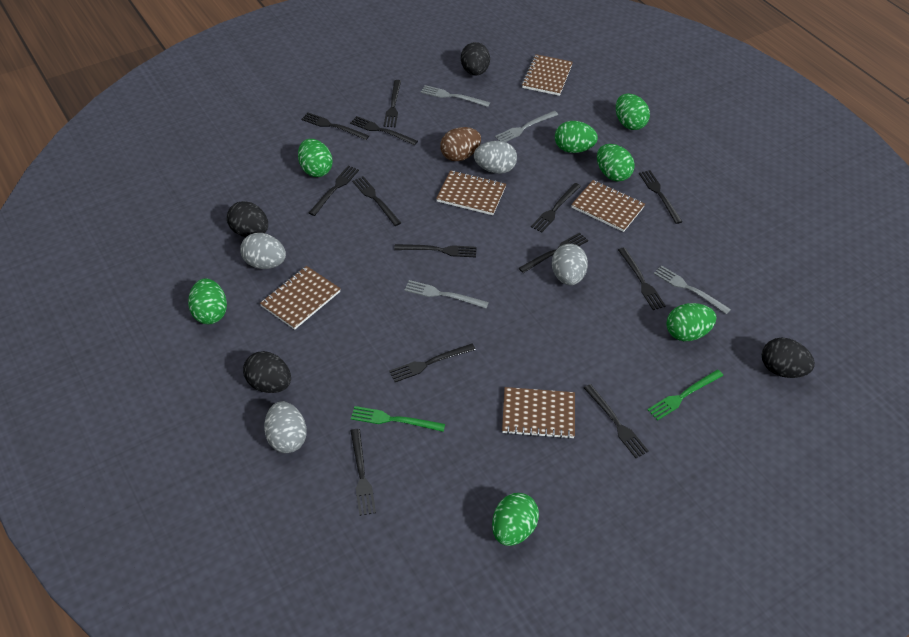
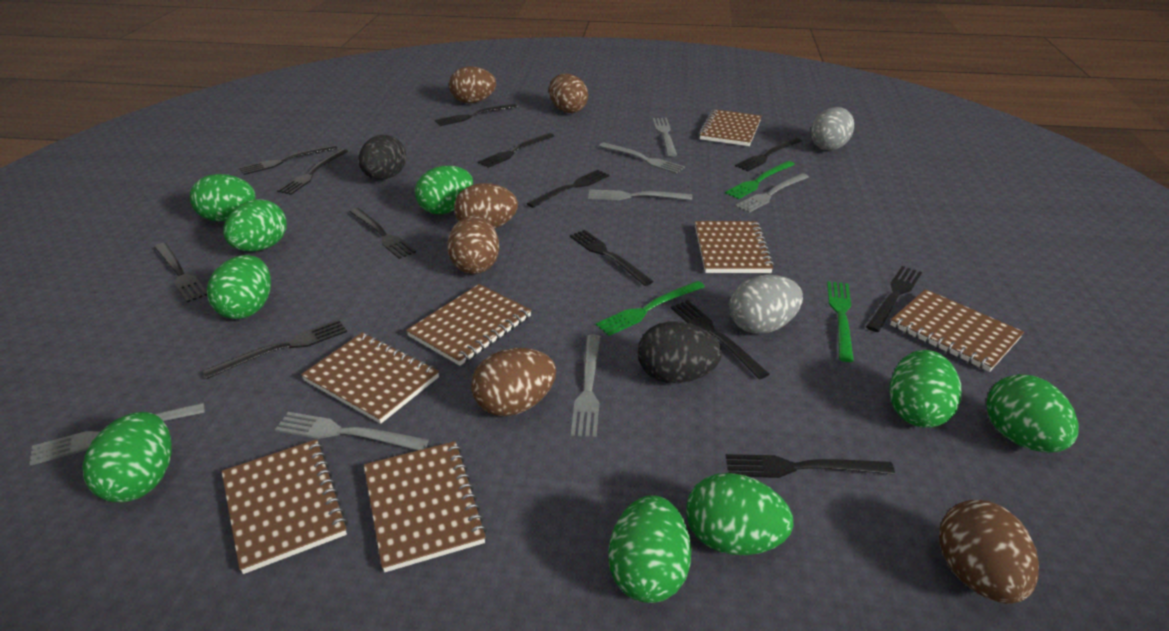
black egg: 4 -> 2
brown egg: 1 -> 6
brown notebook: 5 -> 7
green egg: 7 -> 9
green fork: 2 -> 3
grey egg: 4 -> 2
grey fork: 4 -> 7

